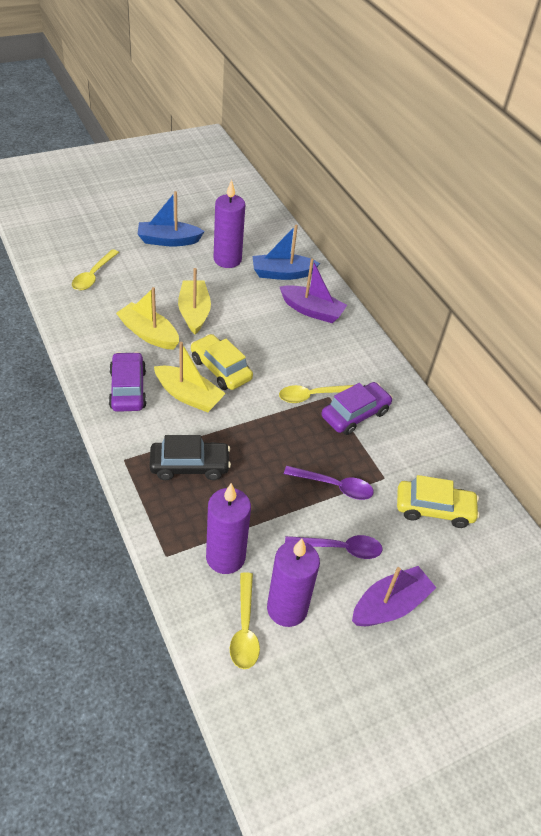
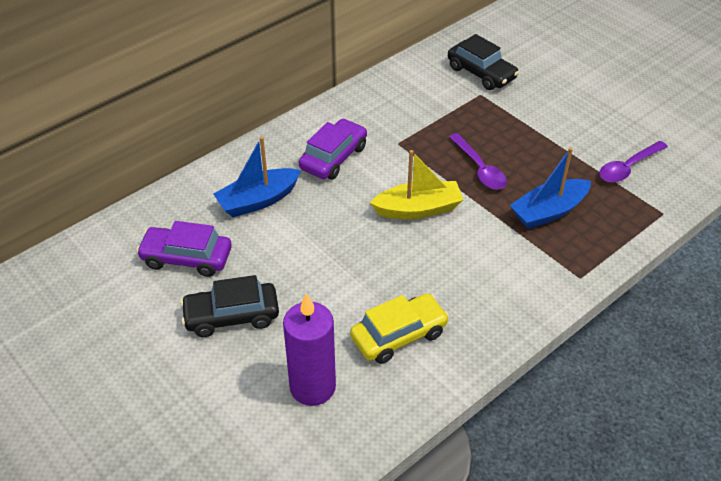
black car: 1 -> 2
purple boat: 2 -> 0
purple candle: 3 -> 1
yellow boat: 3 -> 1
yellow car: 2 -> 1
yellow spoon: 3 -> 0

